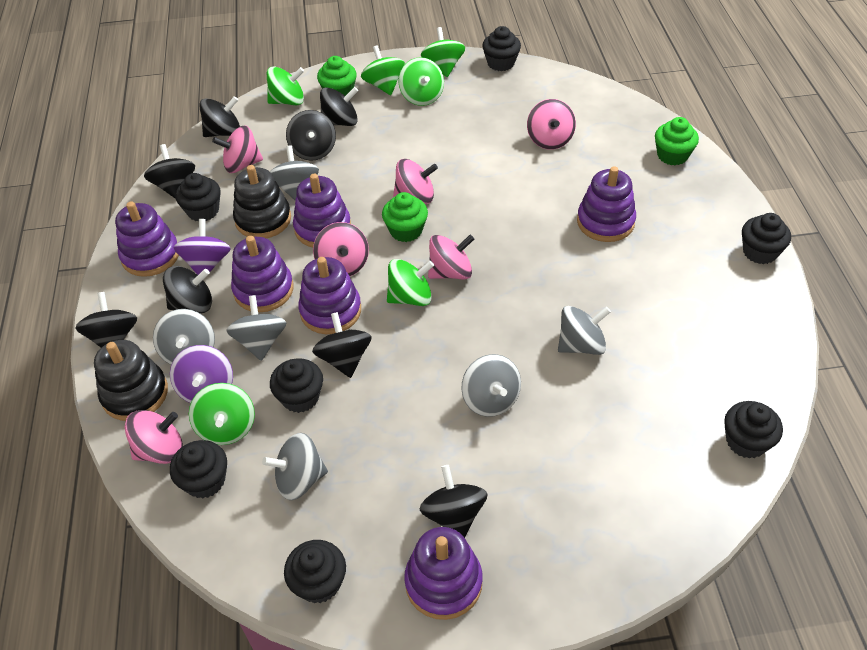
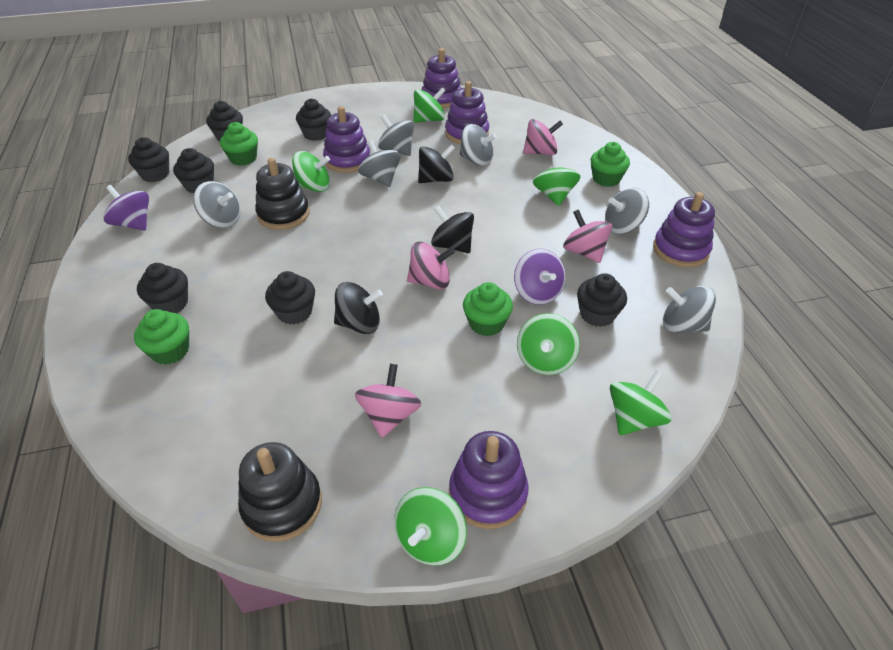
black spinning top: 8 -> 3
green cupcake: 3 -> 4
pink spinning top: 6 -> 4
purple stacking toy: 6 -> 5

